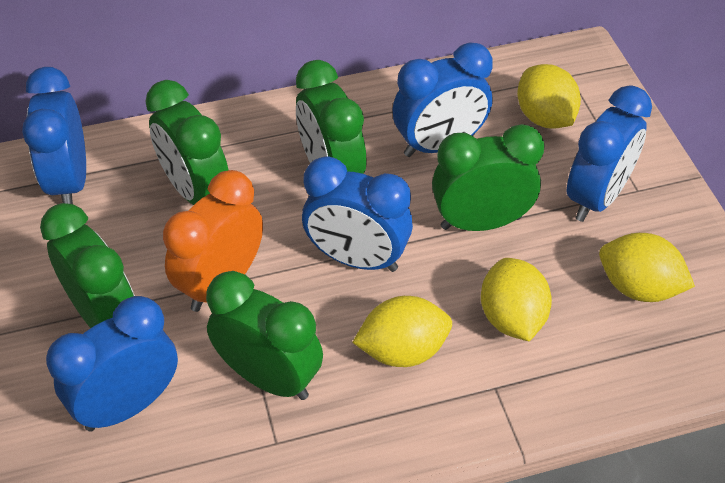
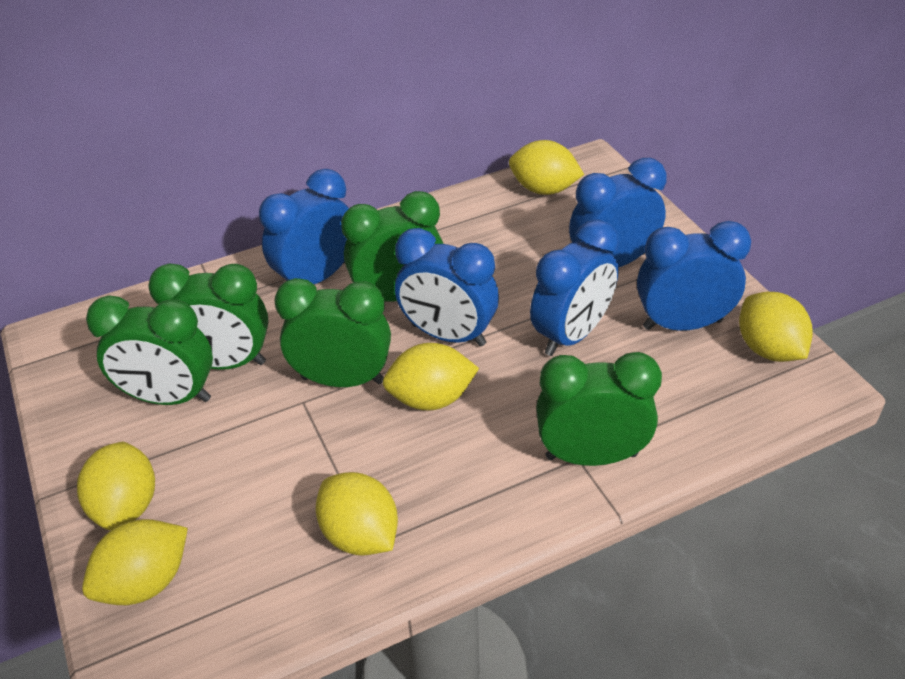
orange clock: 1 -> 0
yellow lemon: 4 -> 6

